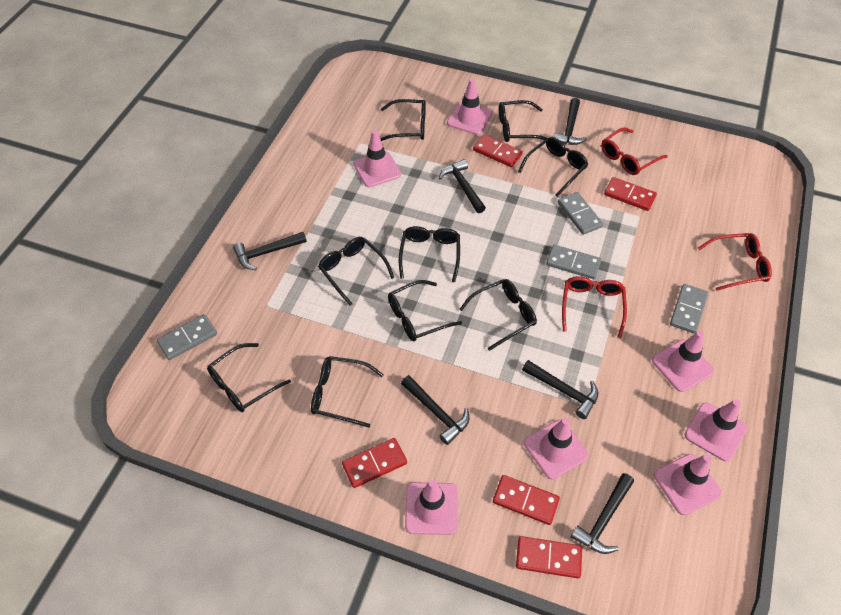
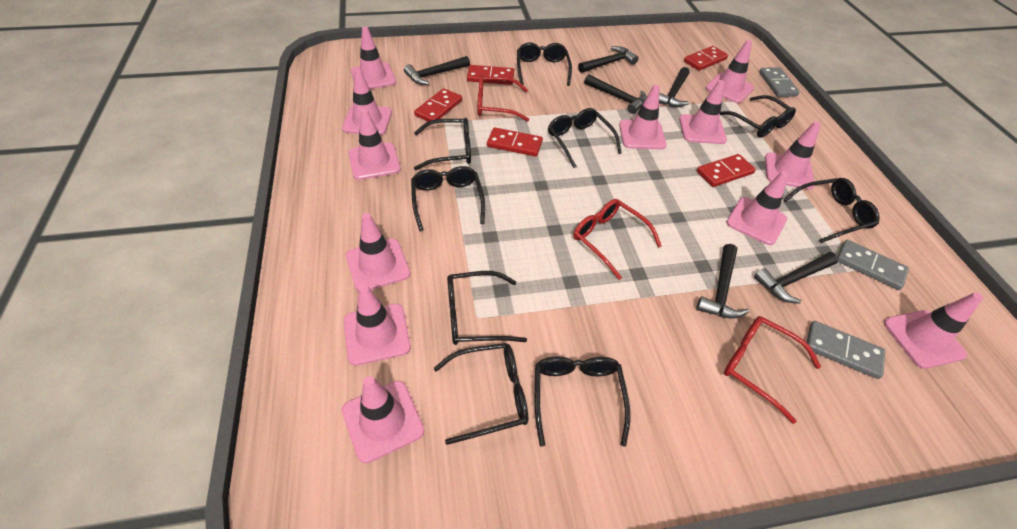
grey domino: 4 -> 3
pink traffic cone: 7 -> 12

